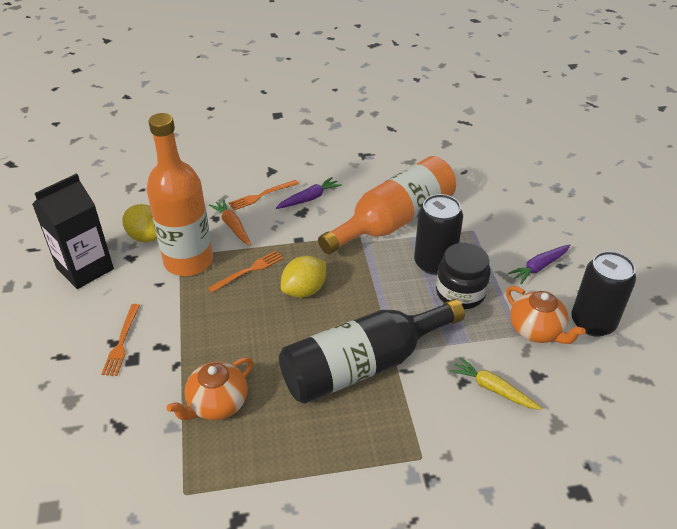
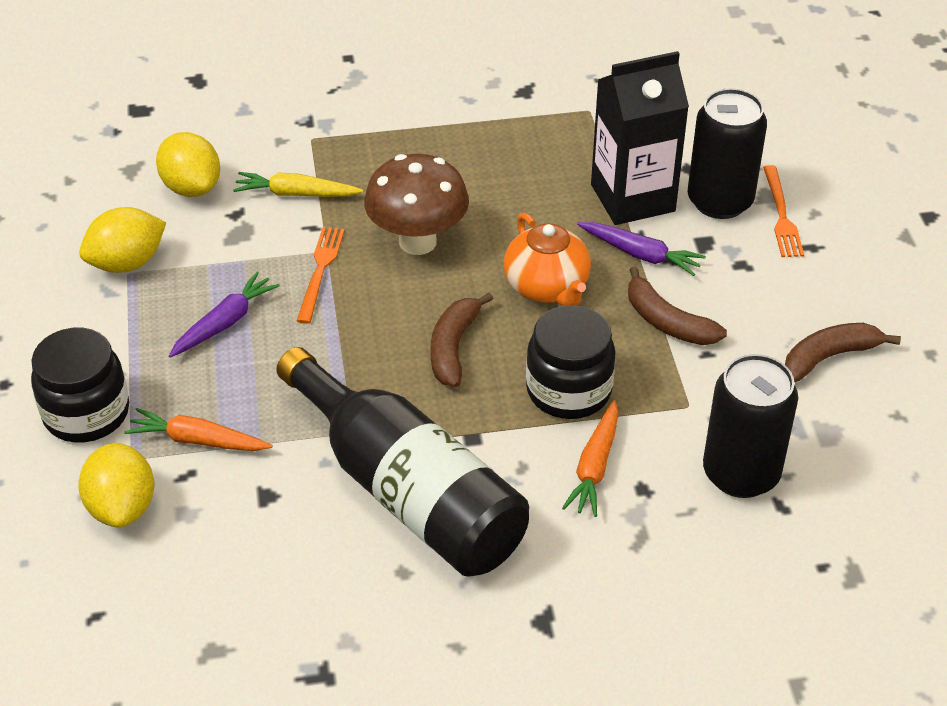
black jar: 1 -> 2
brown banana: 0 -> 3
brown mushroom: 0 -> 1
orange bottle: 2 -> 0
orange carrot: 1 -> 2
orange fork: 3 -> 2
orange teapot: 2 -> 1
yellow lemon: 2 -> 3

